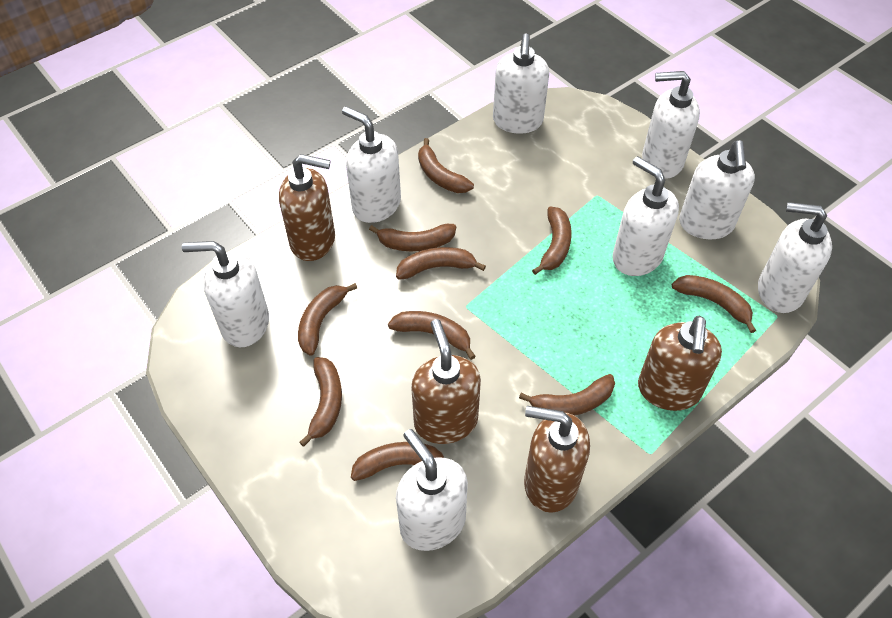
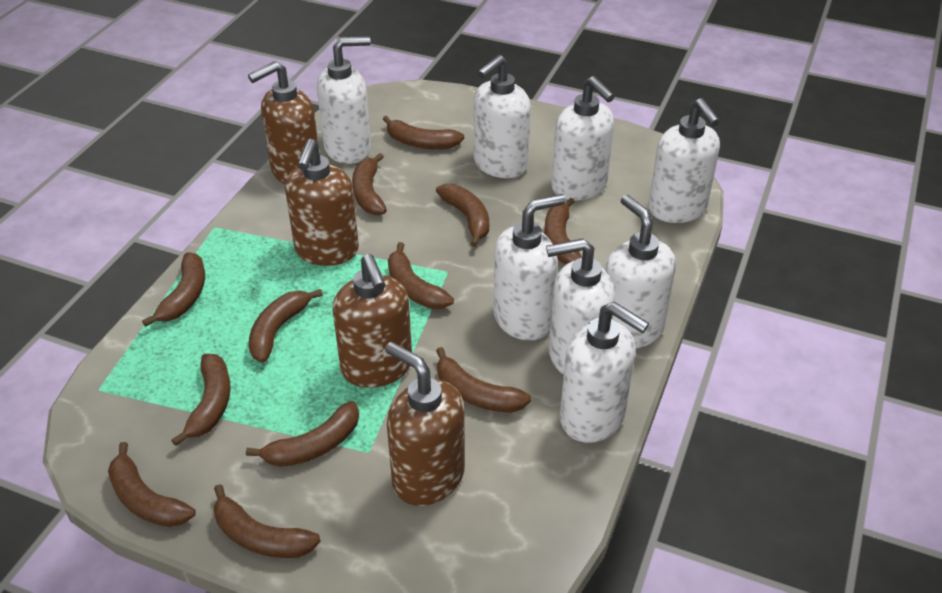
brown banana: 10 -> 12

